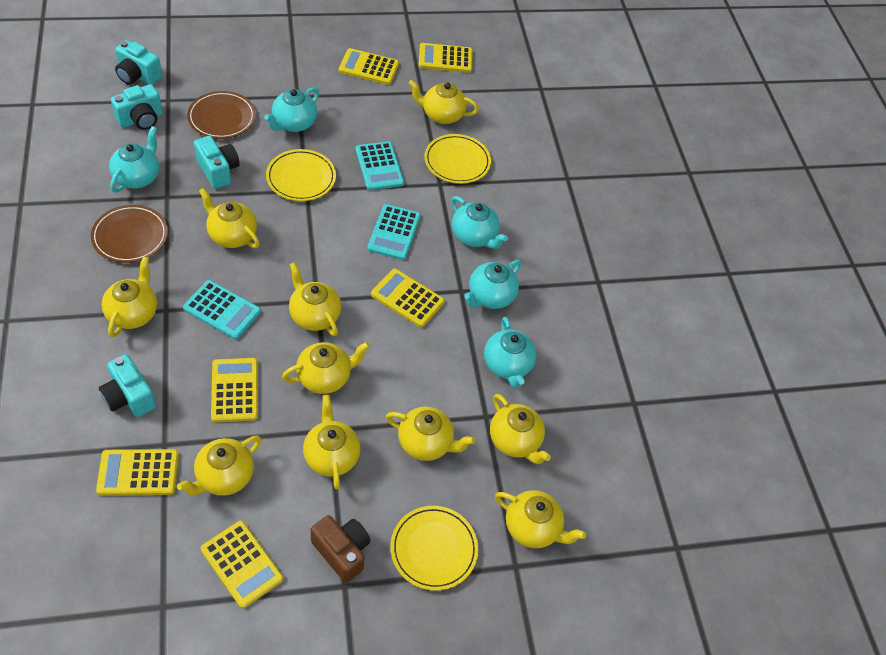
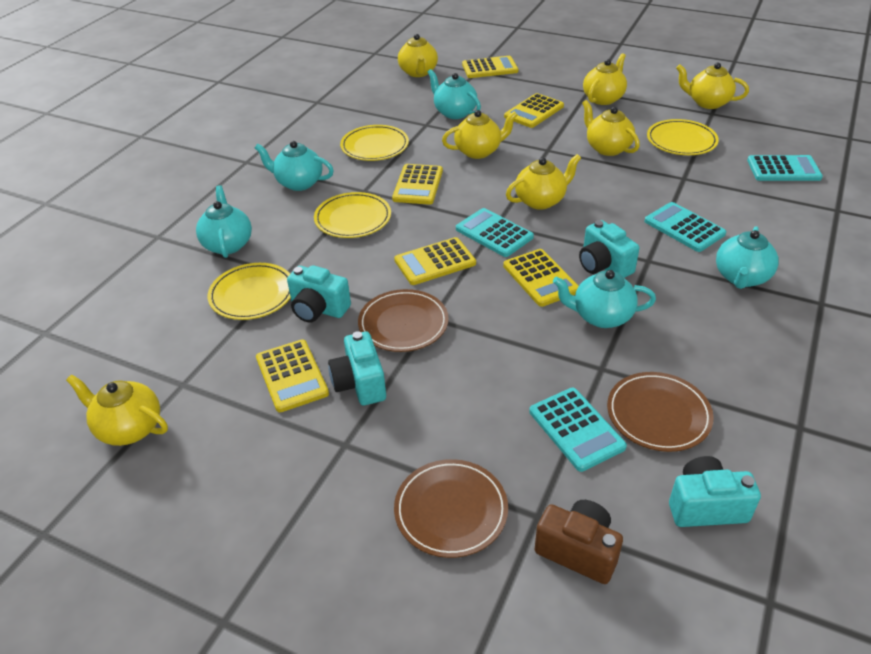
brown plate: 2 -> 3
turquoise calculator: 3 -> 4
yellow plate: 3 -> 4
yellow teapot: 10 -> 7

